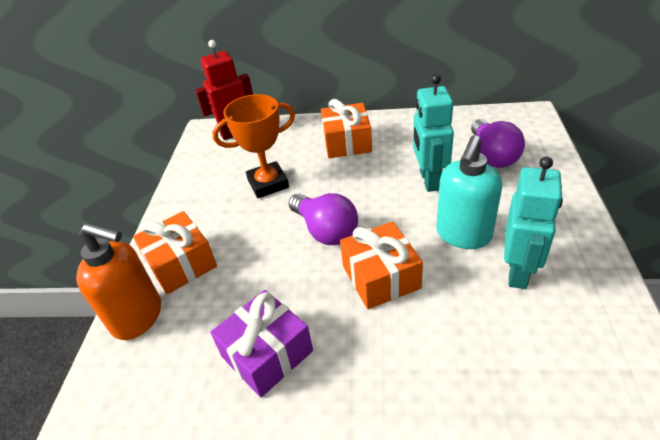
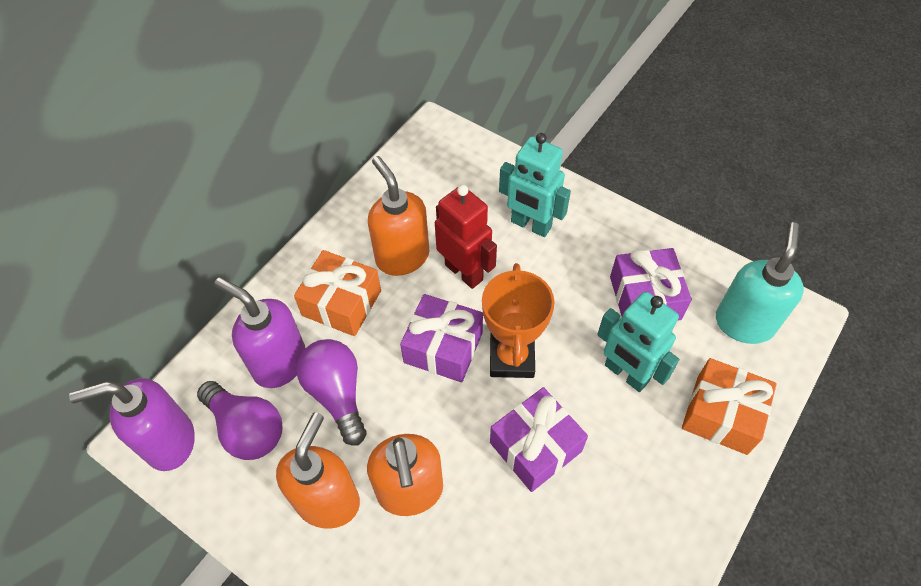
orange gift: 3 -> 2
orange soap dispenser: 1 -> 3
purple gift: 1 -> 3
purple soap dispenser: 0 -> 2

